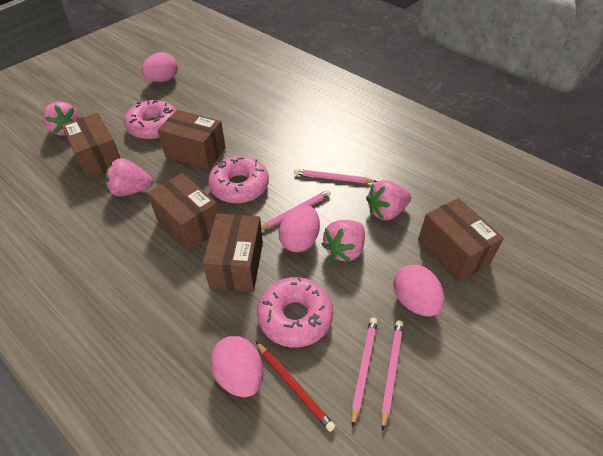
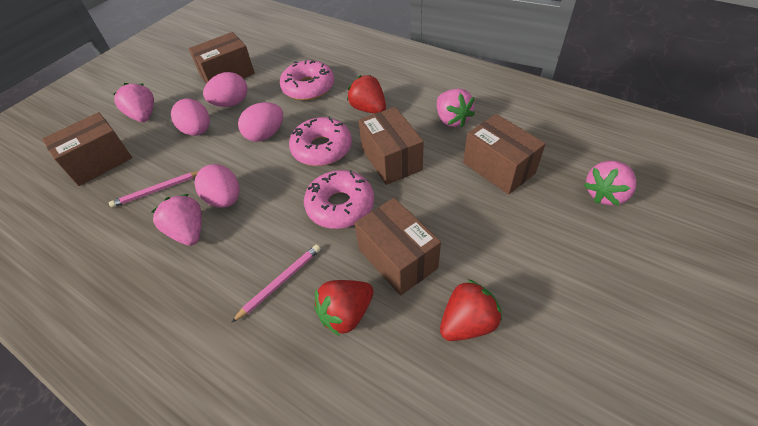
pink pencil: 4 -> 2
red pencil: 1 -> 0
red strawberry: 0 -> 3

